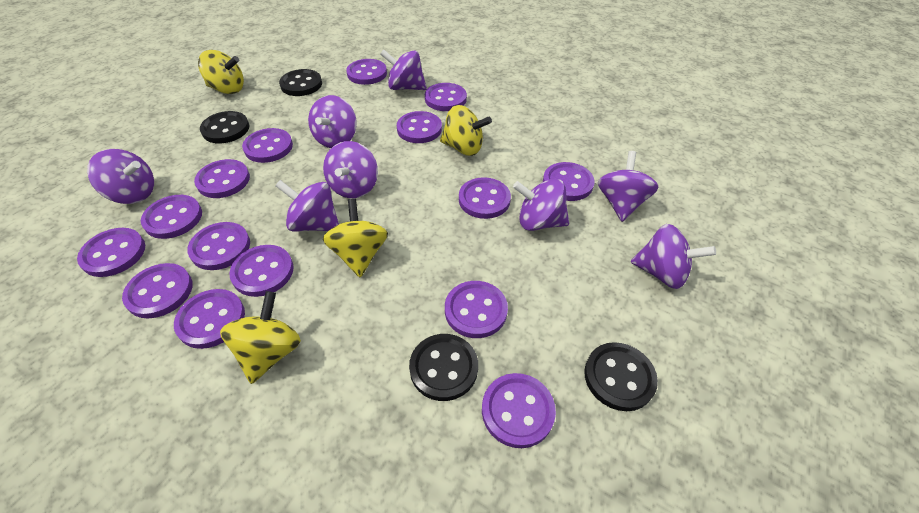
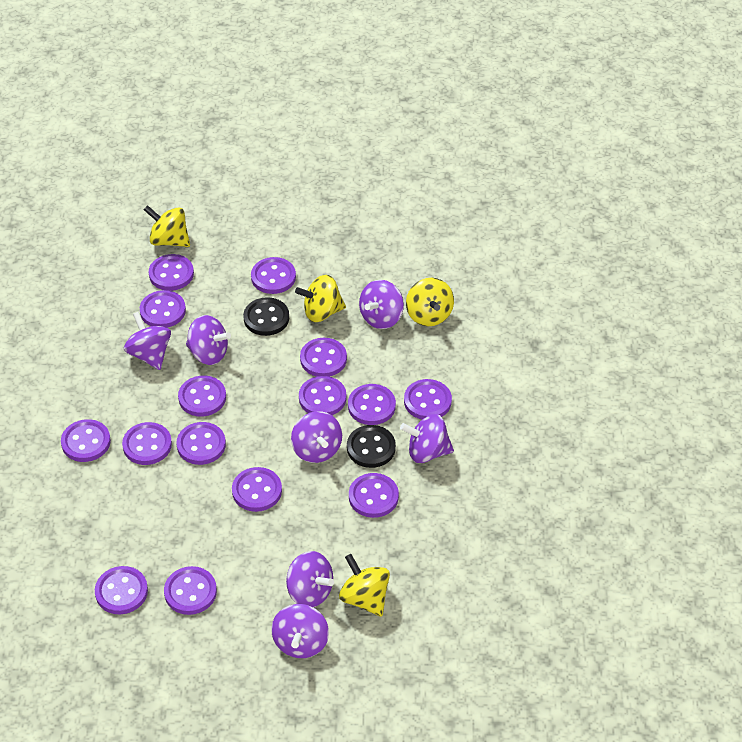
black button: 4 -> 2
purple spinning top: 8 -> 7

